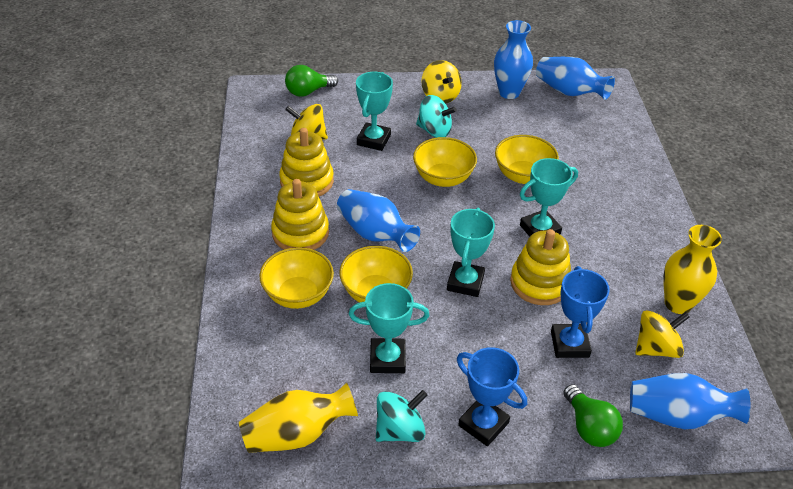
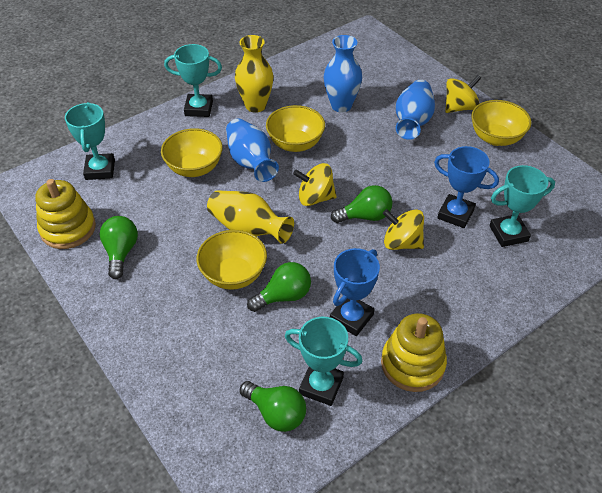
blue vase: 4 -> 3
green light bulb: 2 -> 4
turquoise spinning top: 2 -> 0
yellow stacking toy: 3 -> 2

